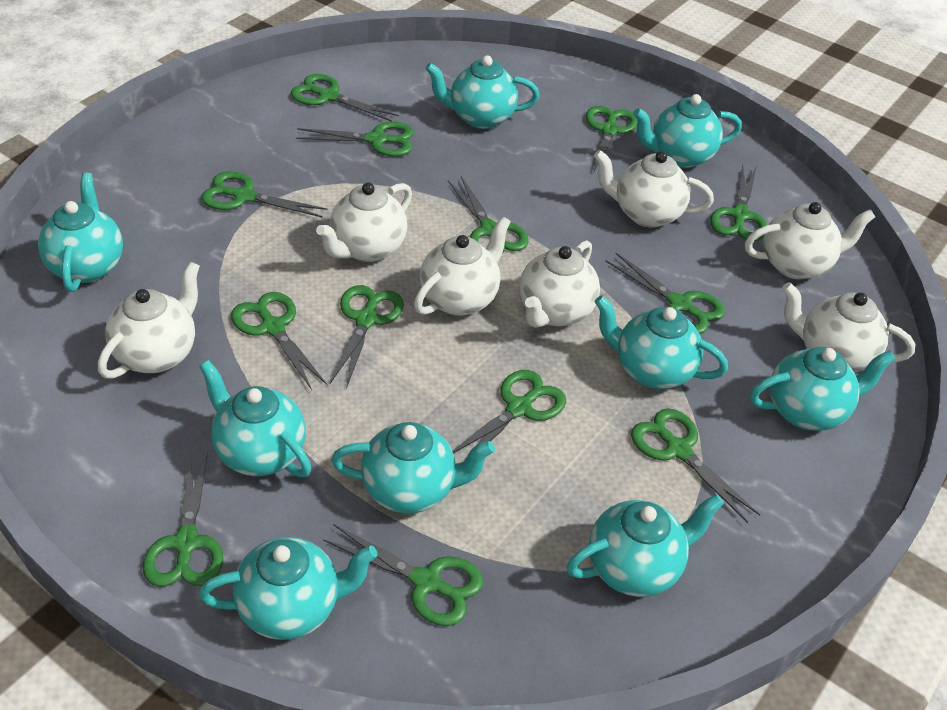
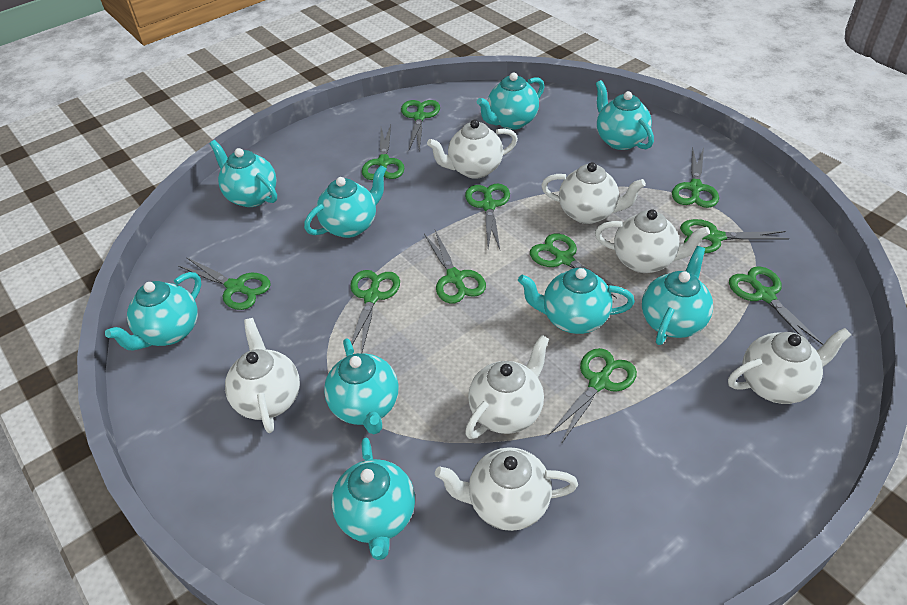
green scissors: 13 -> 11

